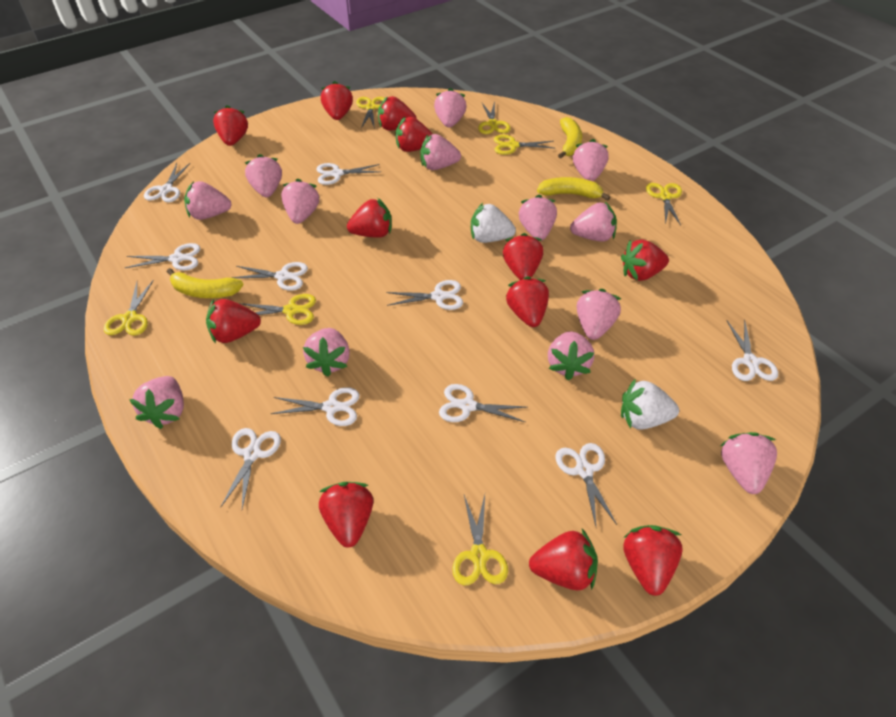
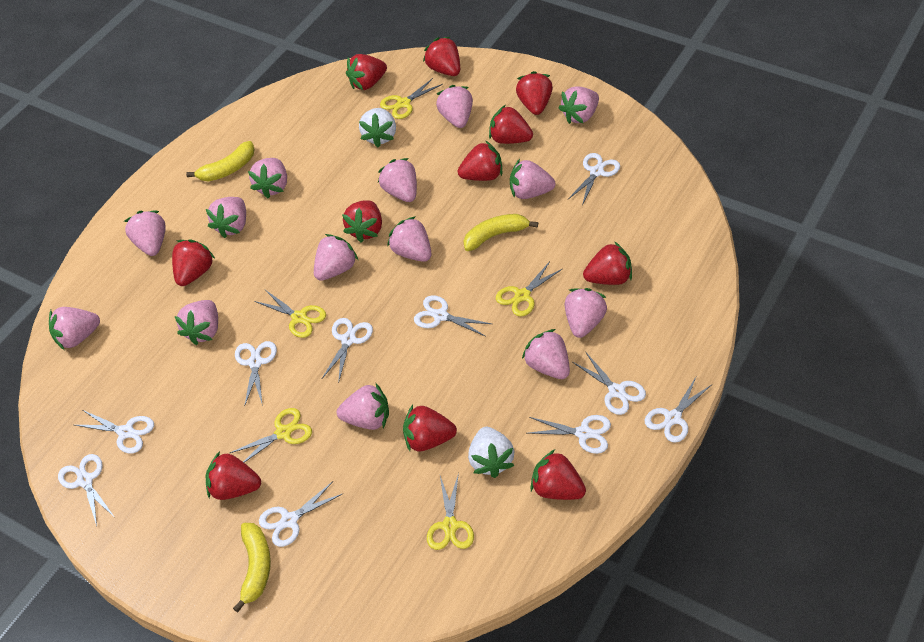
pink strawberry: 13 -> 14
red strawberry: 12 -> 11
yellow scissors: 7 -> 5

